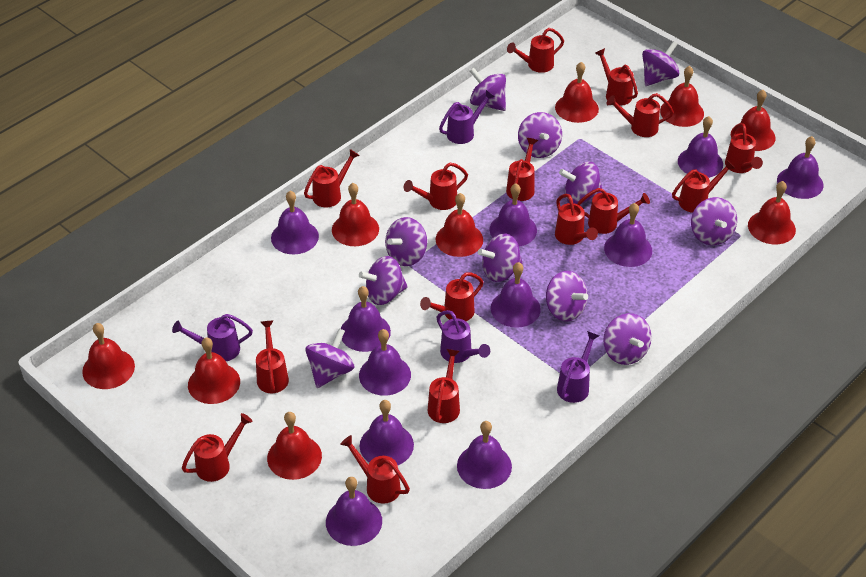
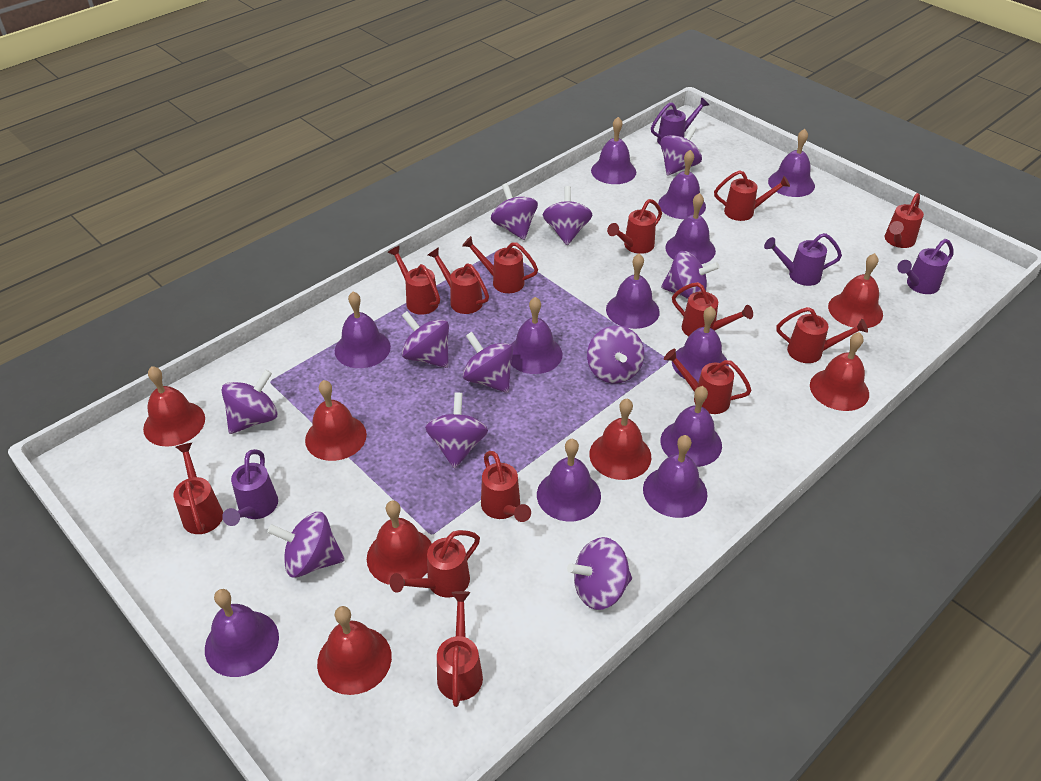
purple bell: 11 -> 12
red bell: 9 -> 7
red watering can: 15 -> 13

